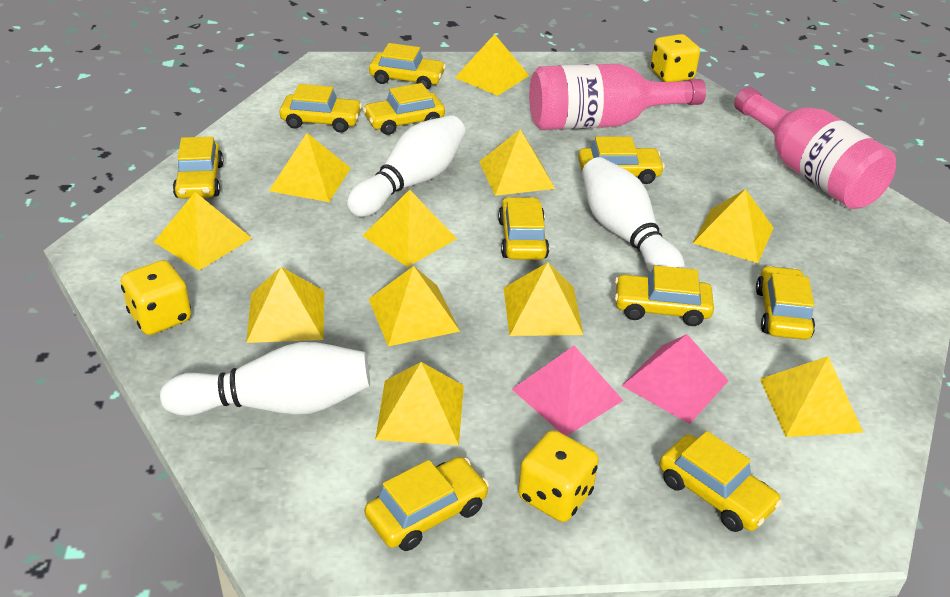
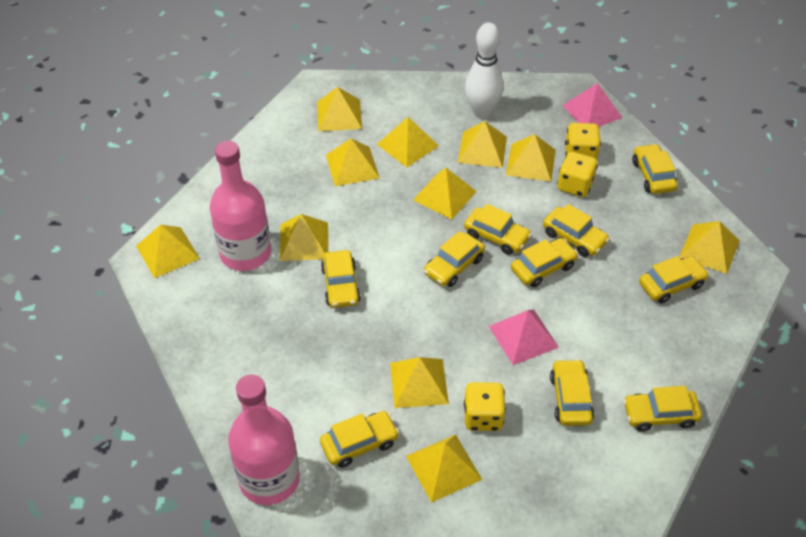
white bowling pin: 3 -> 1

